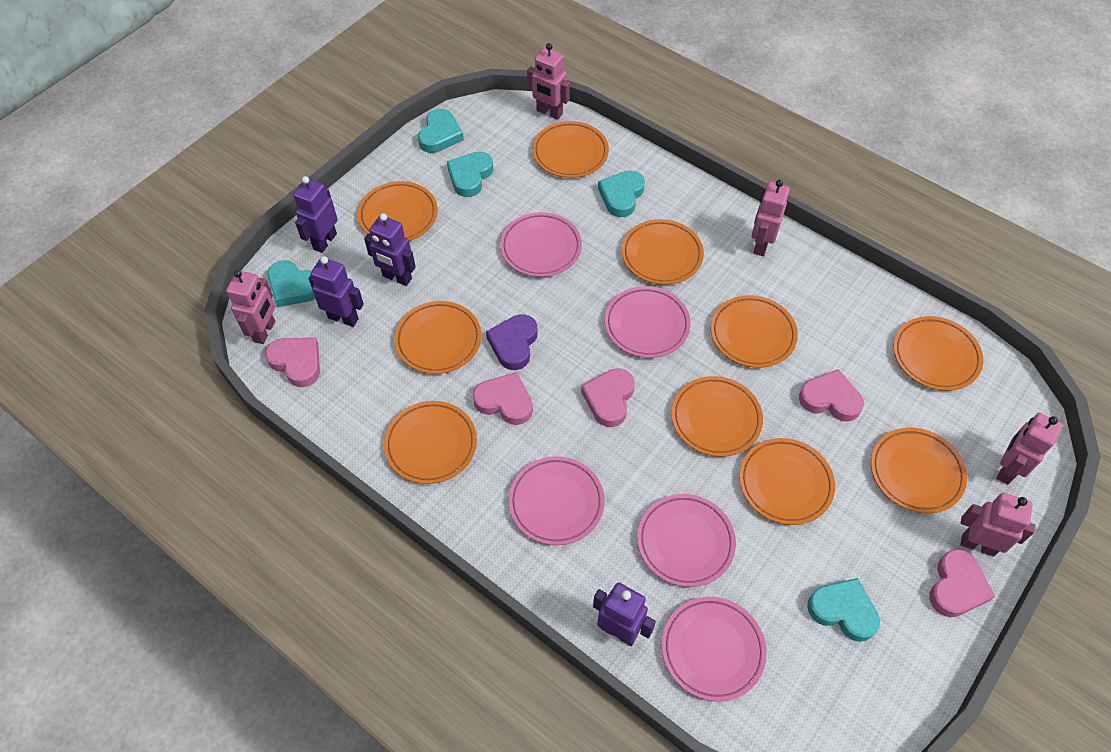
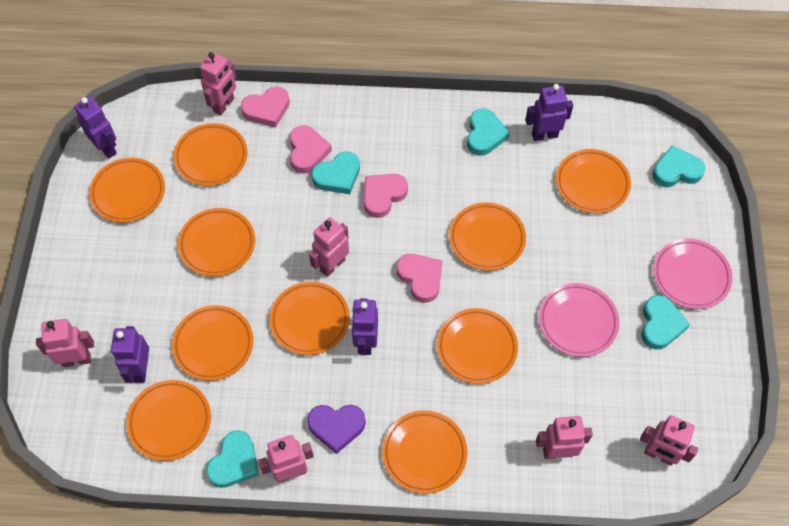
pink heart: 5 -> 4
pink plate: 5 -> 2
pink robot: 5 -> 6

